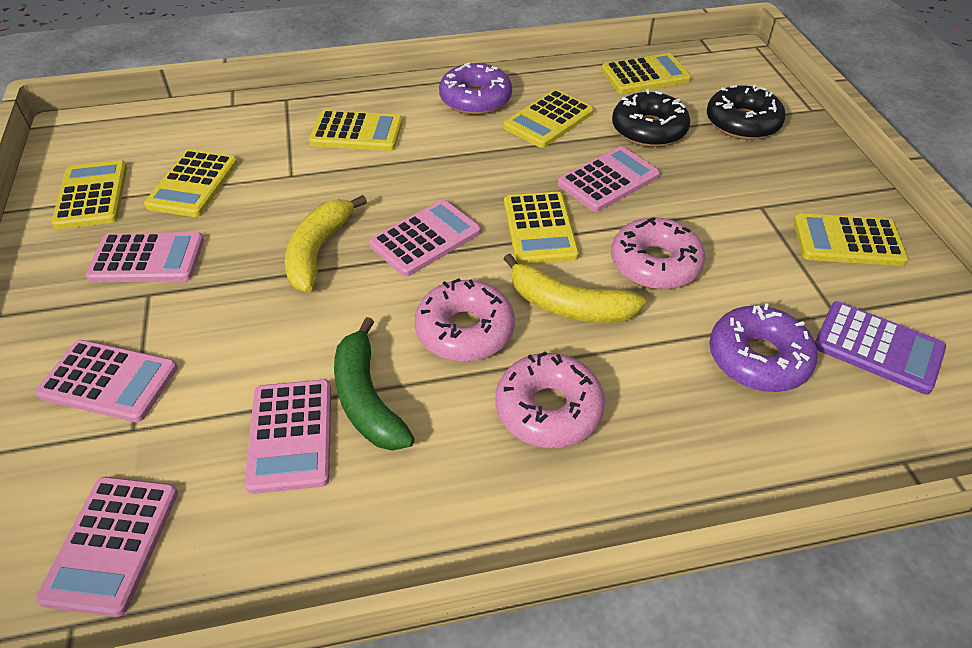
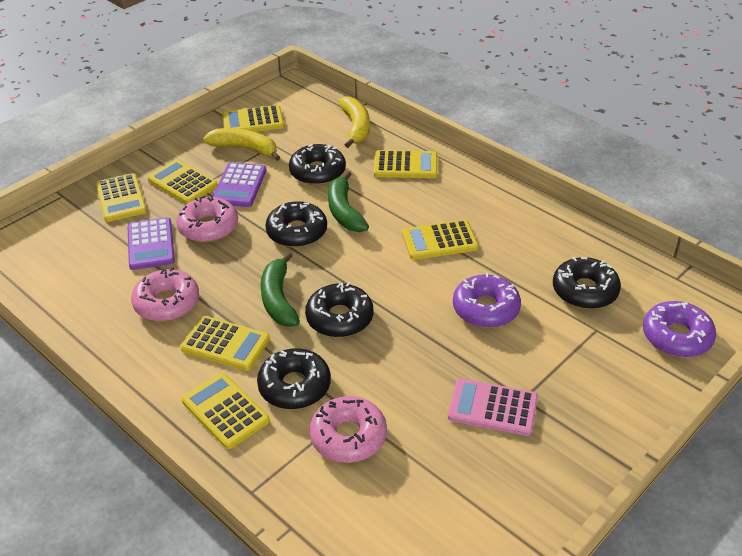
black donut: 2 -> 5
green banana: 1 -> 2
pink calculator: 6 -> 1
purple calculator: 1 -> 2

